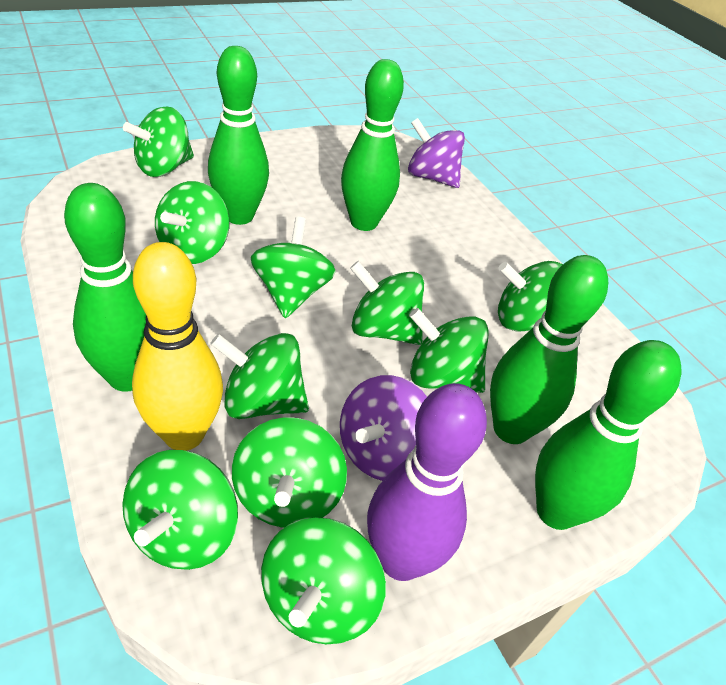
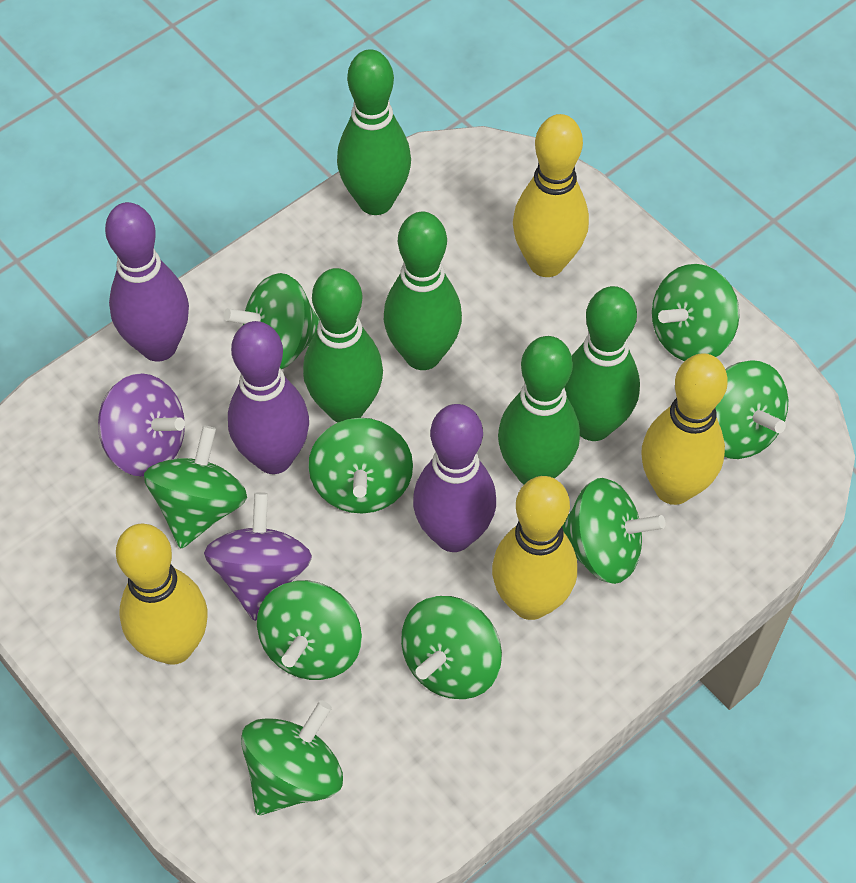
green spinning top: 10 -> 9
purple bowling pin: 1 -> 3
yellow bowling pin: 1 -> 4

